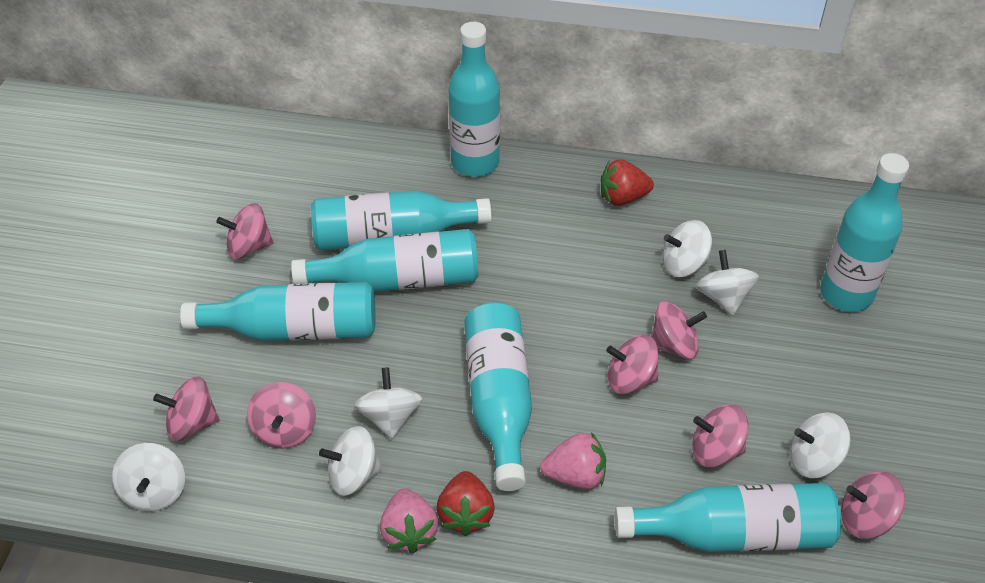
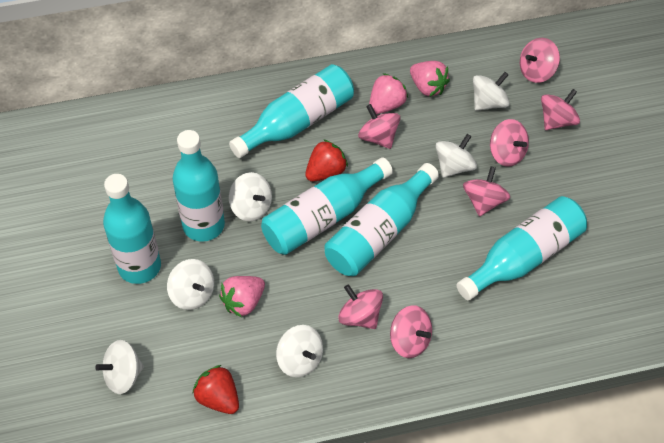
pink strawberry: 2 -> 3
turquoise bottle: 7 -> 6

